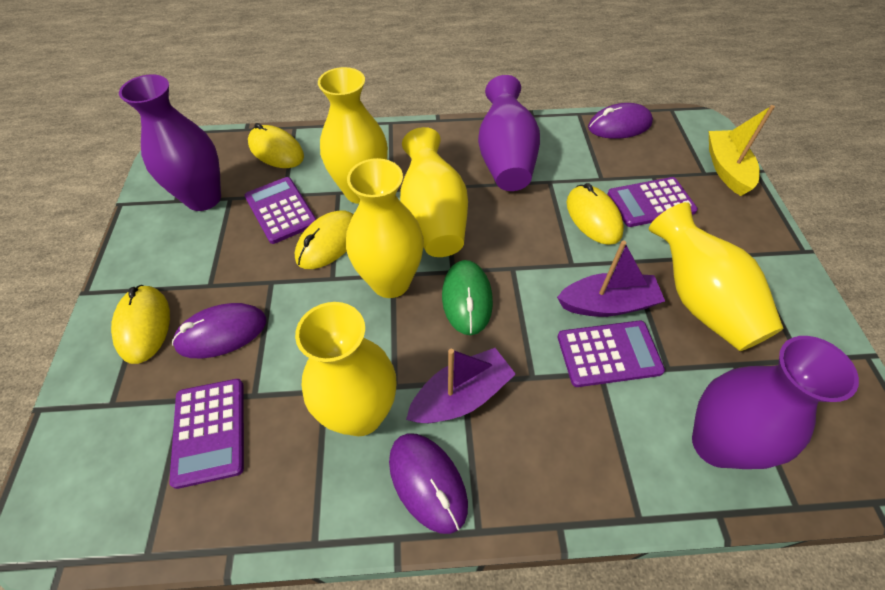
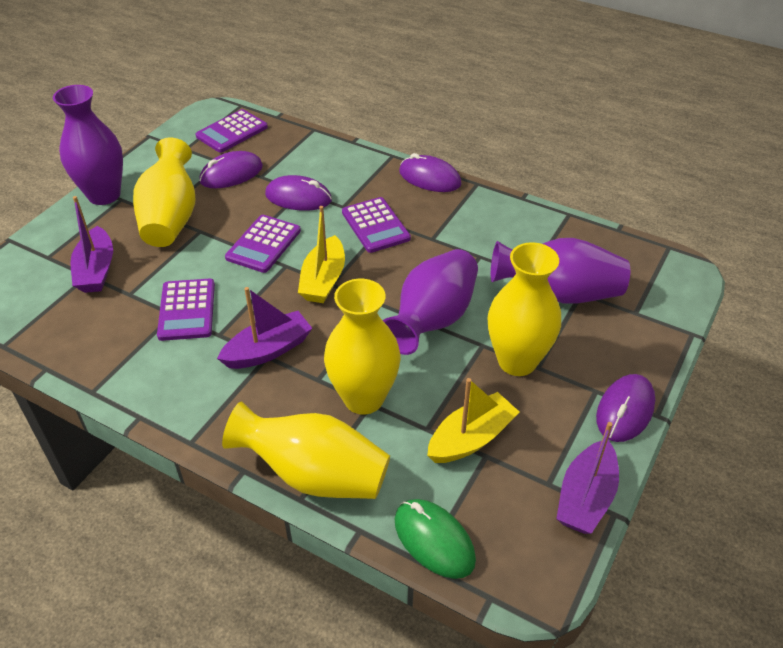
purple boat: 2 -> 3
purple mouse: 3 -> 4
yellow boat: 1 -> 2
yellow mouse: 4 -> 0
yellow vase: 5 -> 4

